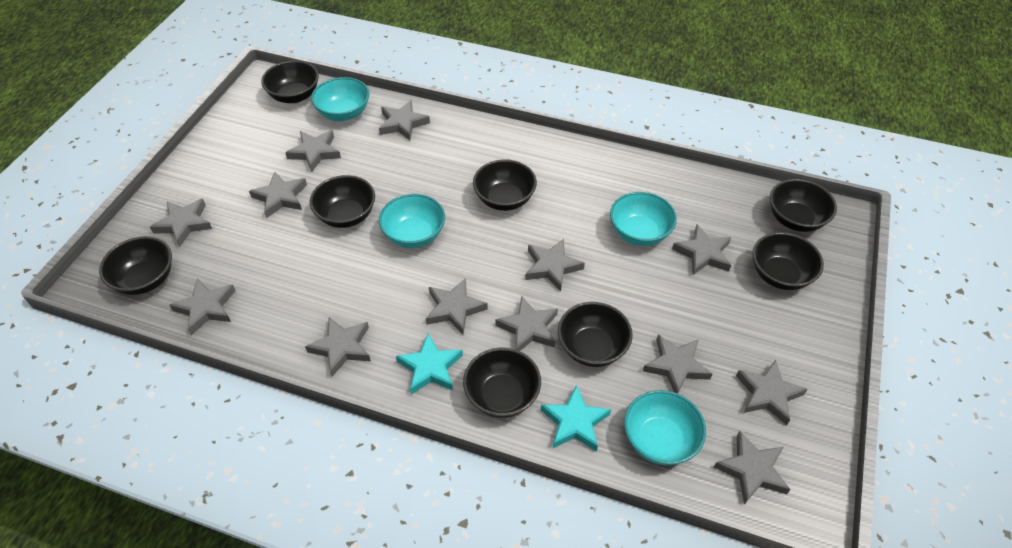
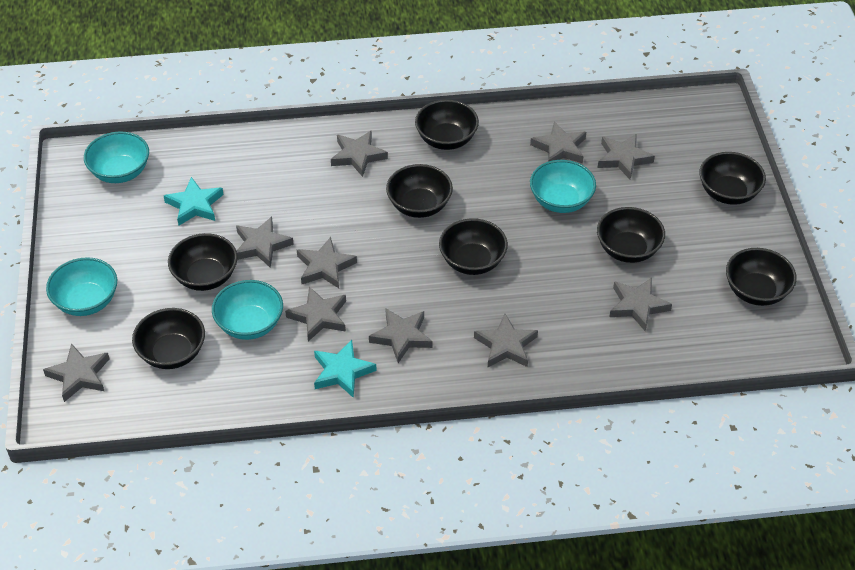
grey star: 13 -> 10

